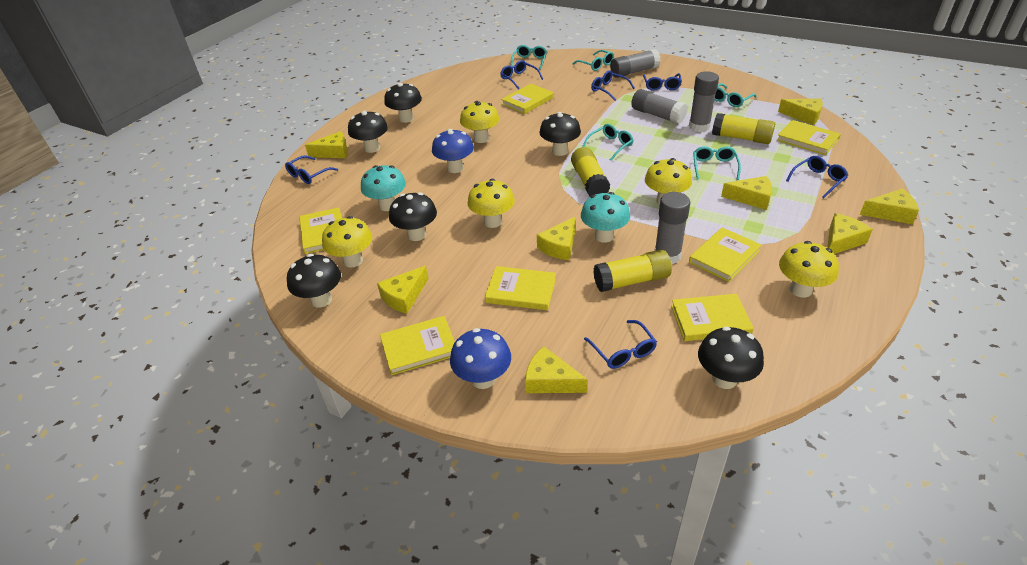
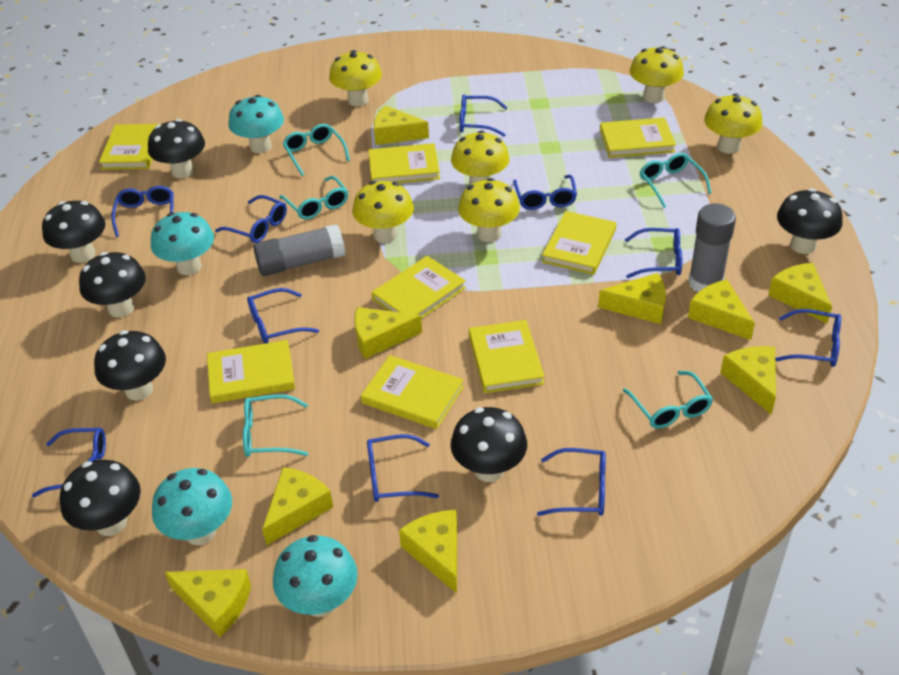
black mushroom: 6 -> 7
blue glasses: 6 -> 10
blue mushroom: 2 -> 0
grey glue stick: 4 -> 2
turquoise mushroom: 2 -> 4
yellow book: 7 -> 8
yellow cheese: 8 -> 9
yellow glue stick: 3 -> 0
yellow mushroom: 5 -> 6

